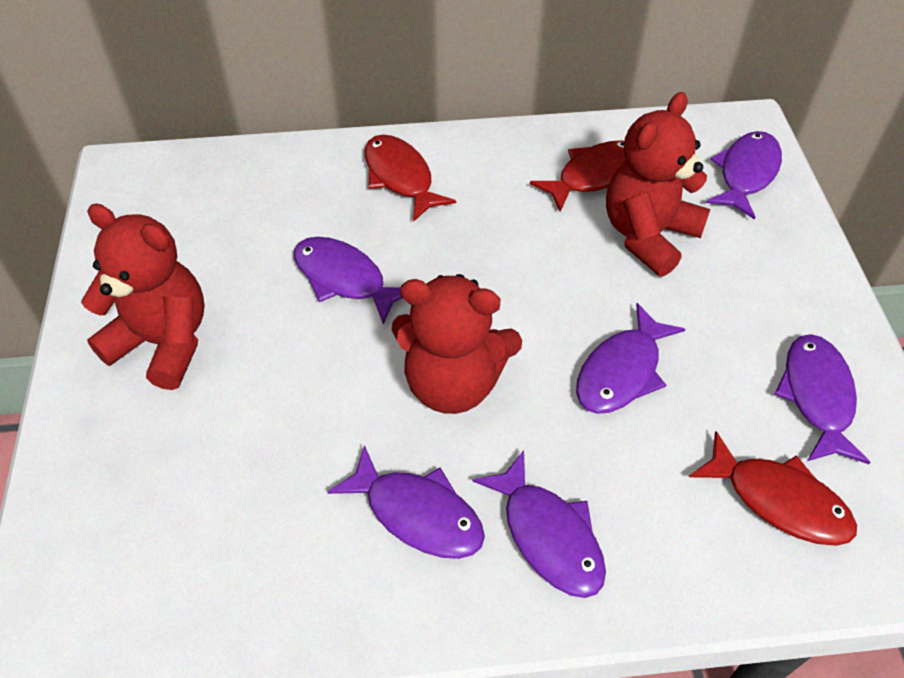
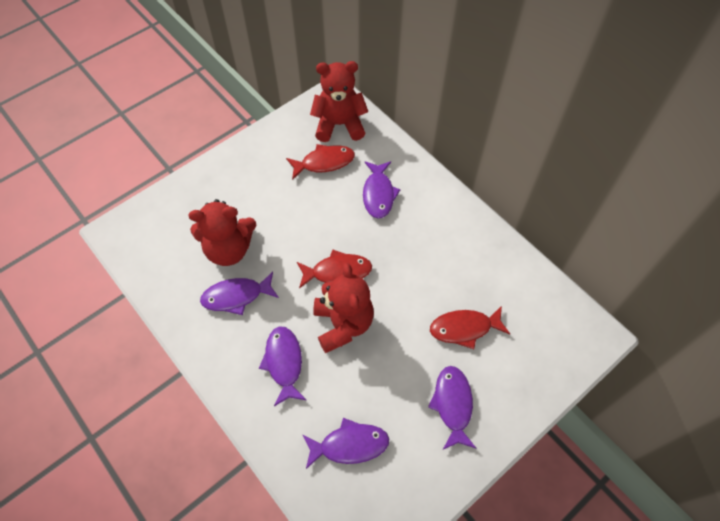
purple fish: 6 -> 5

